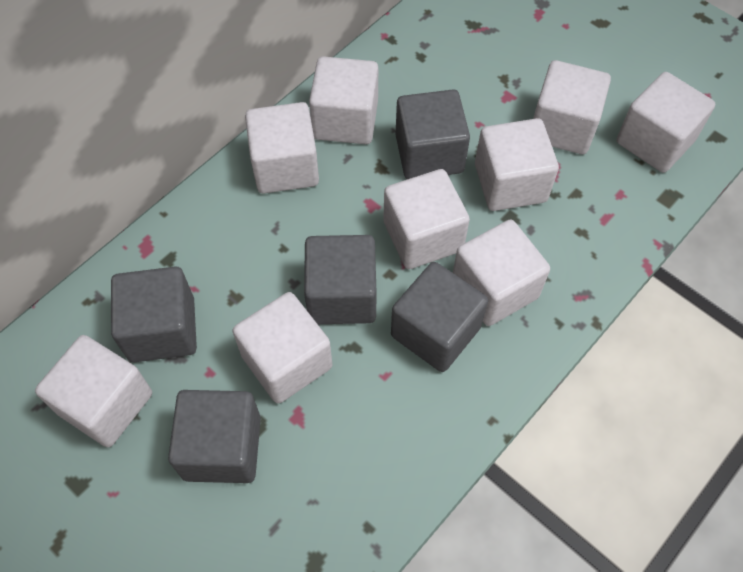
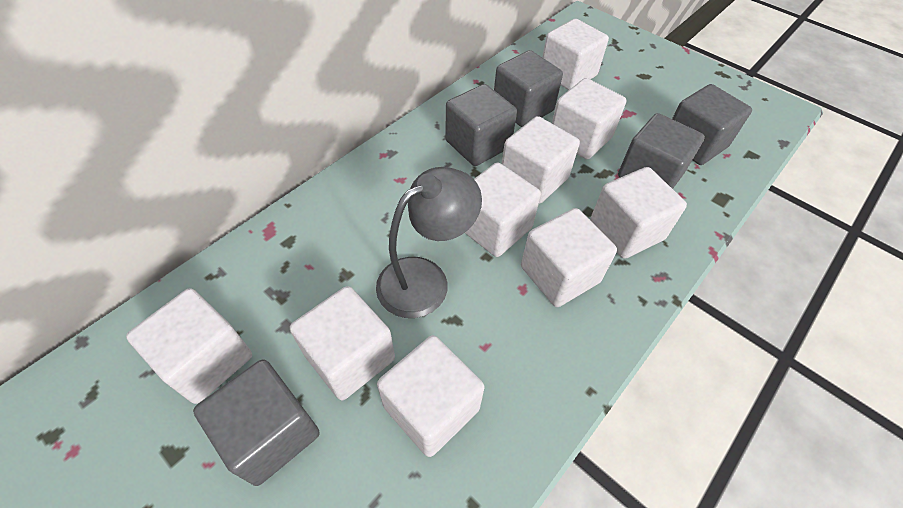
grey lamp: 0 -> 1

